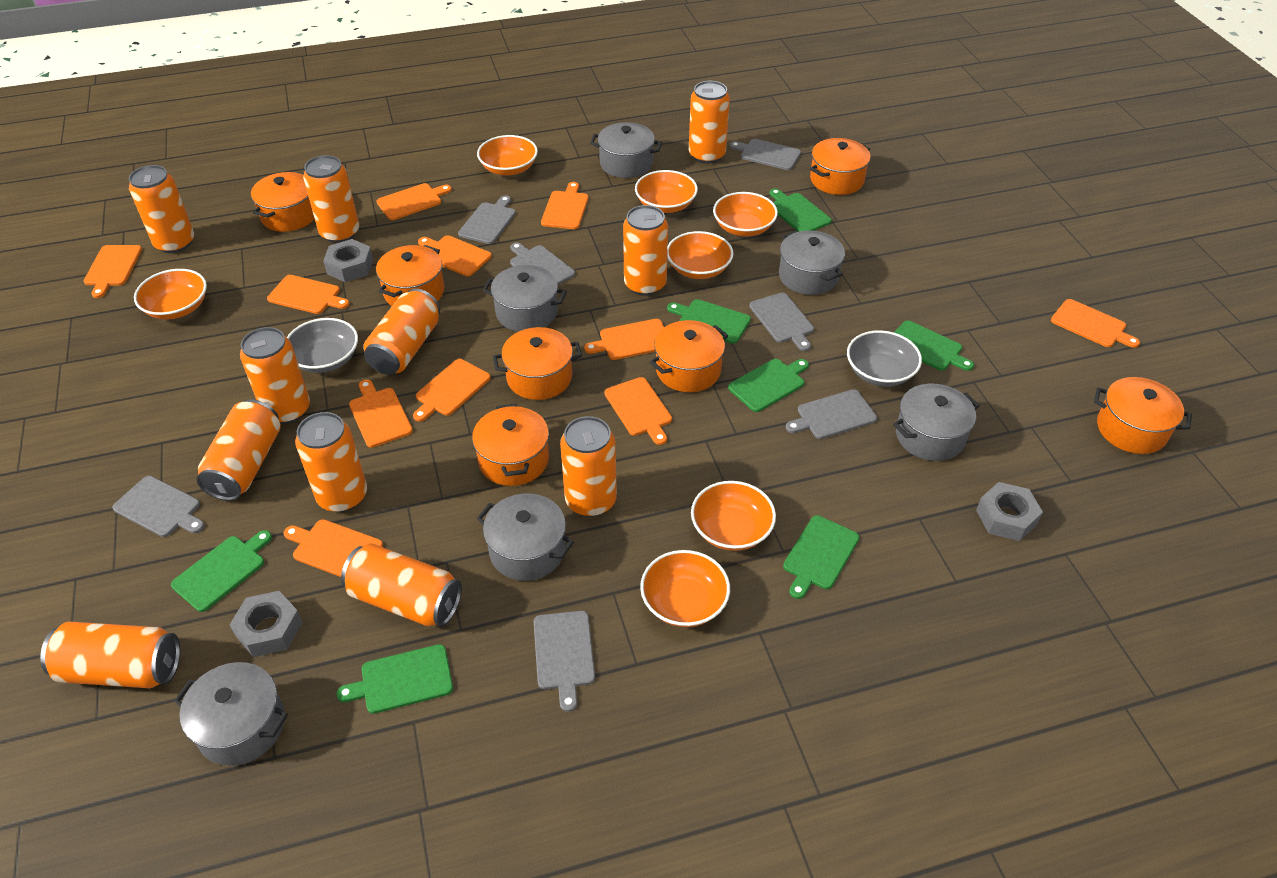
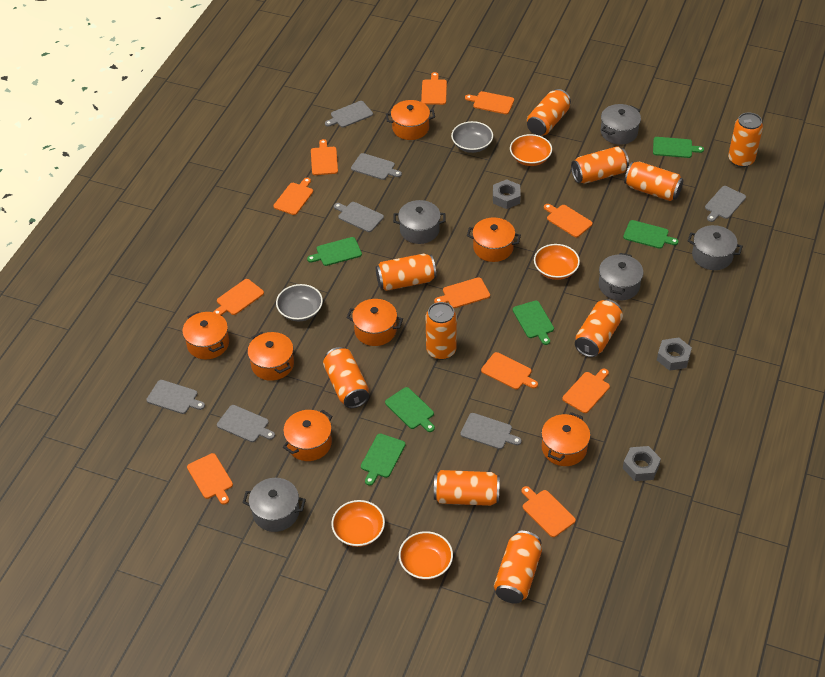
green cutting board: 7 -> 6
grey pot: 6 -> 5
orange bowl: 7 -> 4
orange can: 11 -> 10

